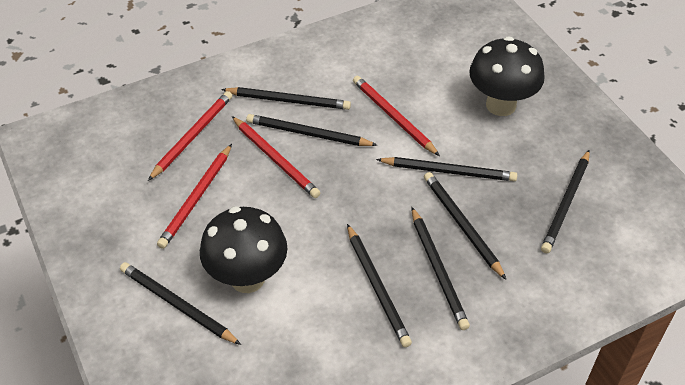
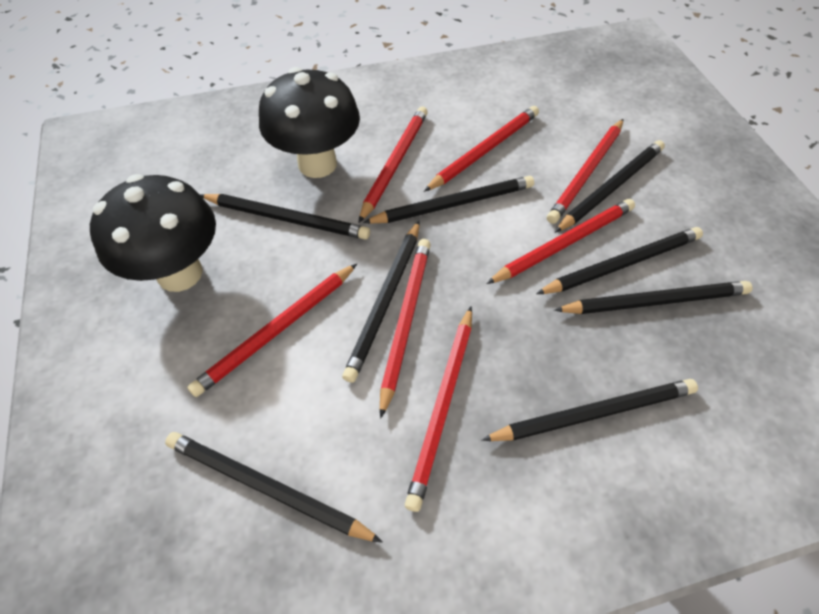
red pencil: 4 -> 7

